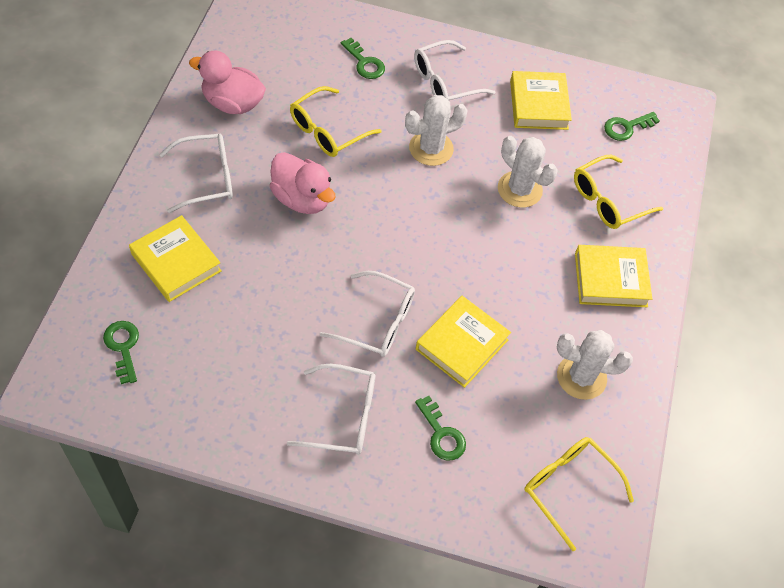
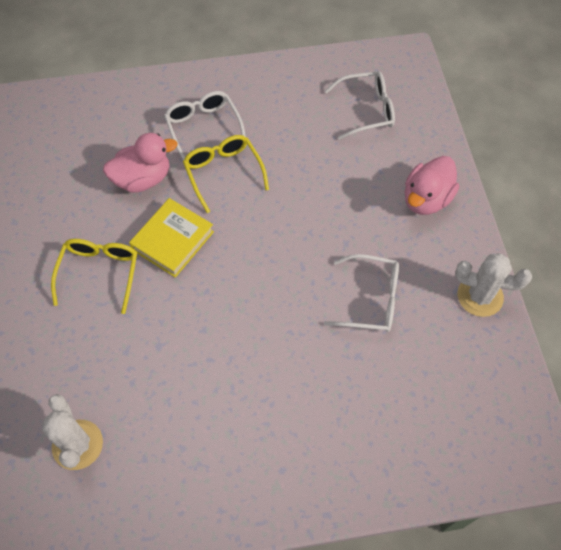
green key: 4 -> 0
white cactus: 3 -> 2
white glasses: 4 -> 3
yellow book: 4 -> 1
yellow glasses: 3 -> 2

